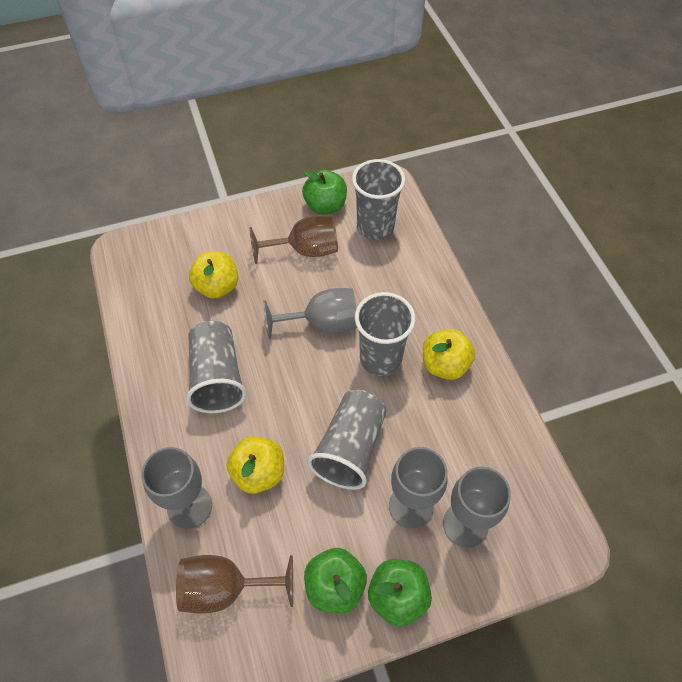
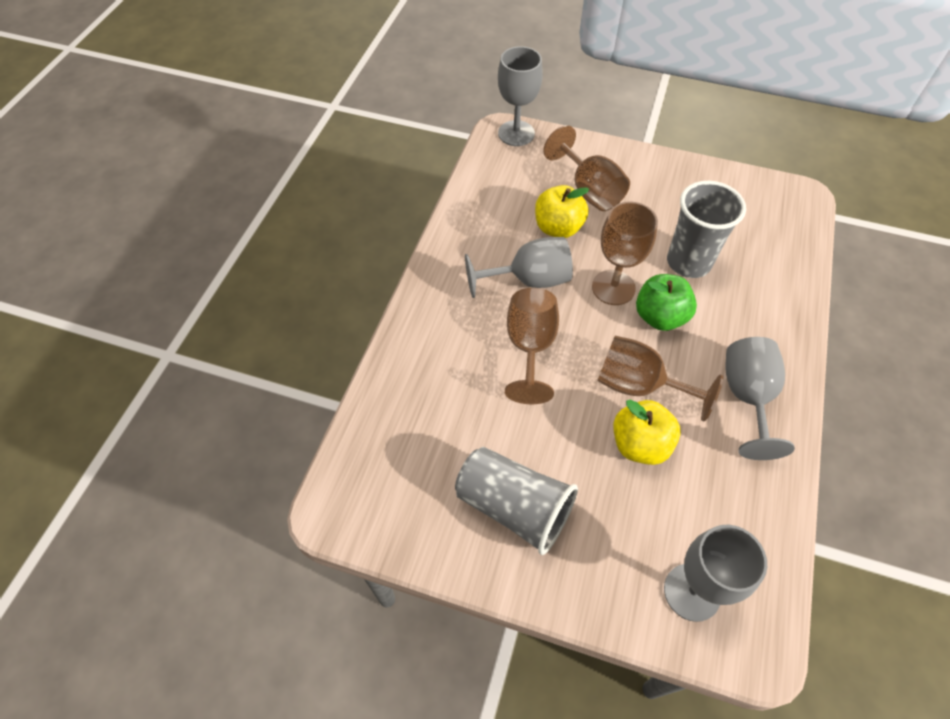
brown goblet: 2 -> 4
green apple: 3 -> 1
grey cup: 4 -> 2
yellow apple: 3 -> 2

